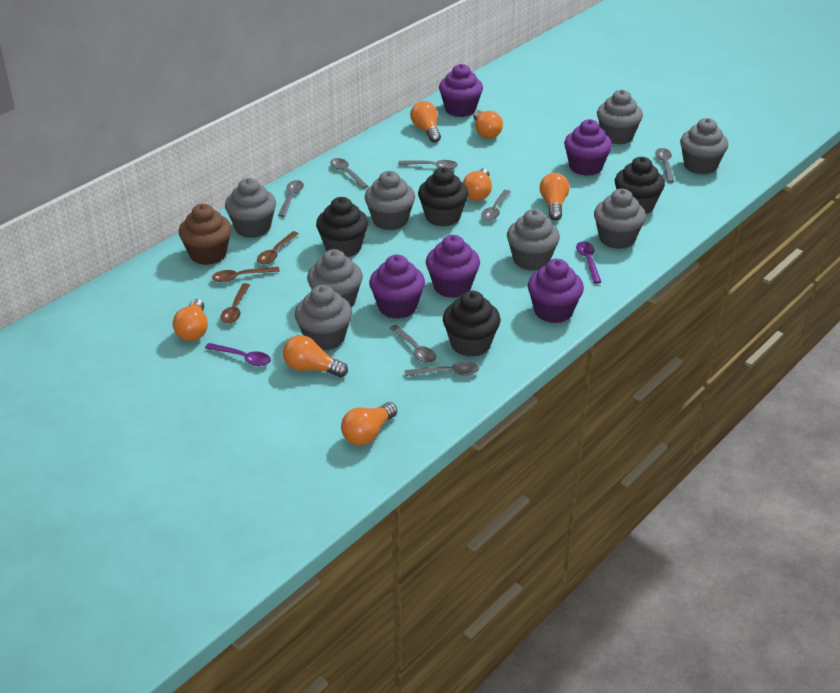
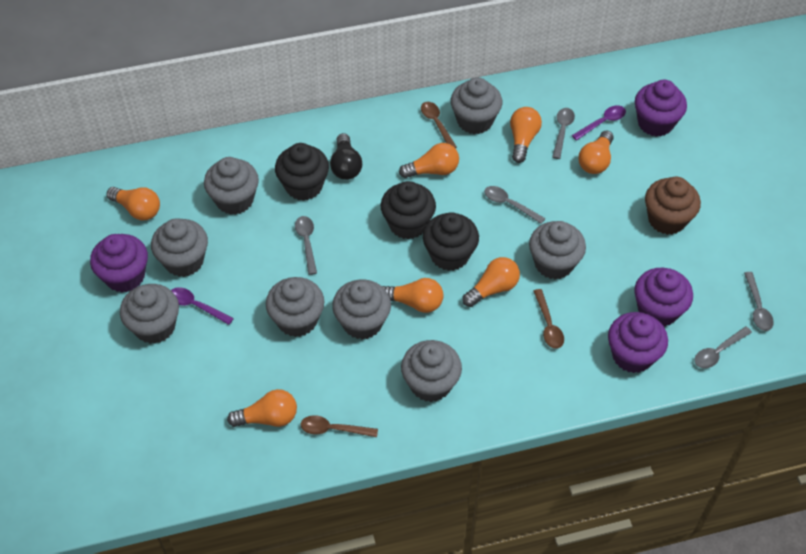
black cupcake: 4 -> 3
black light bulb: 0 -> 1
grey spoon: 7 -> 5
purple cupcake: 5 -> 4

